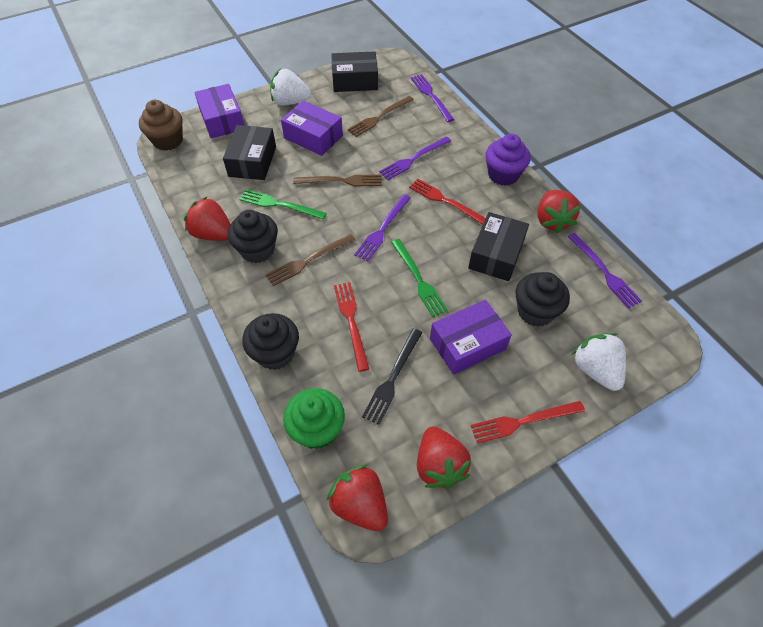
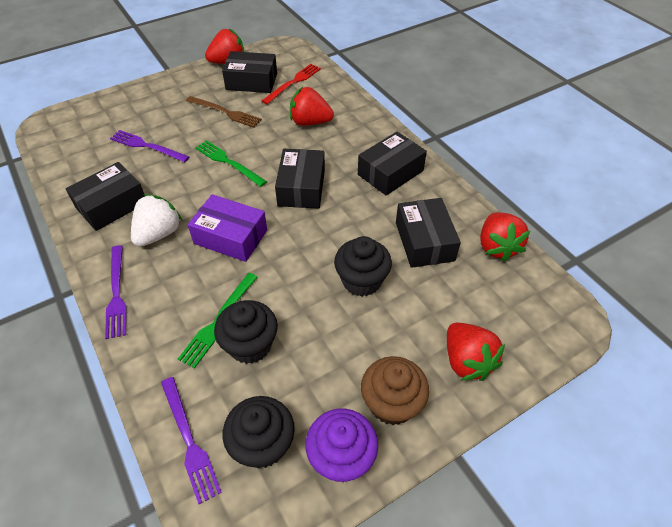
black box: 3 -> 5
black fork: 1 -> 0
brown fork: 3 -> 1
green cupcake: 1 -> 0
purple box: 3 -> 1
purple fork: 4 -> 3
red fork: 3 -> 1
white strawberry: 2 -> 1

